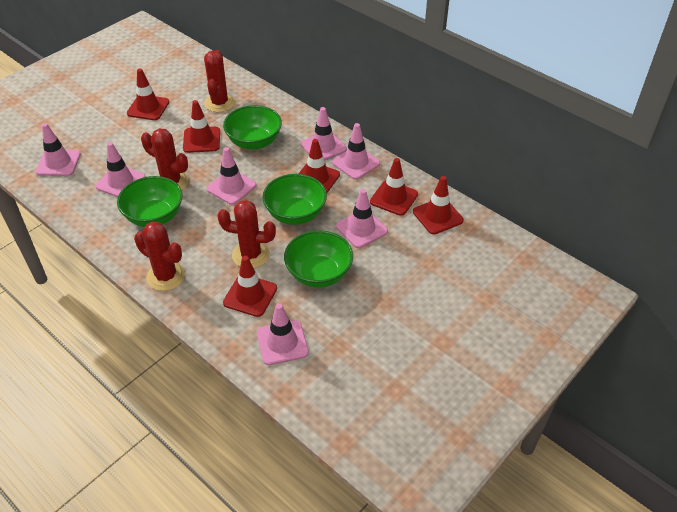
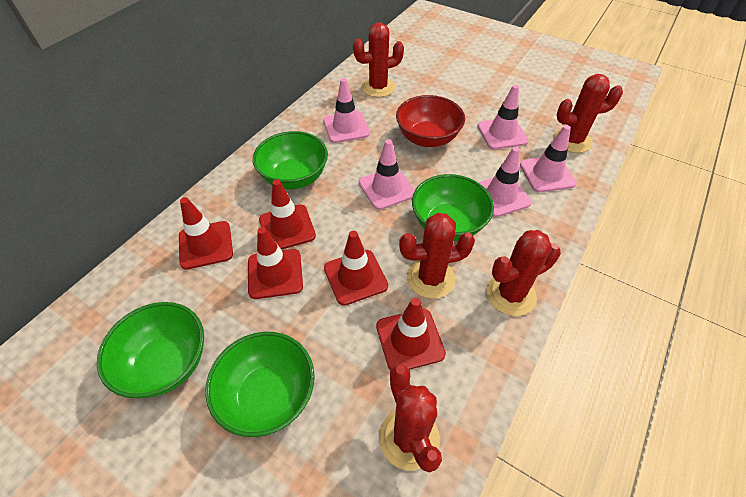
pink traffic cone: 7 -> 5
red bowl: 0 -> 1
red cactus: 4 -> 5
red traffic cone: 6 -> 5

